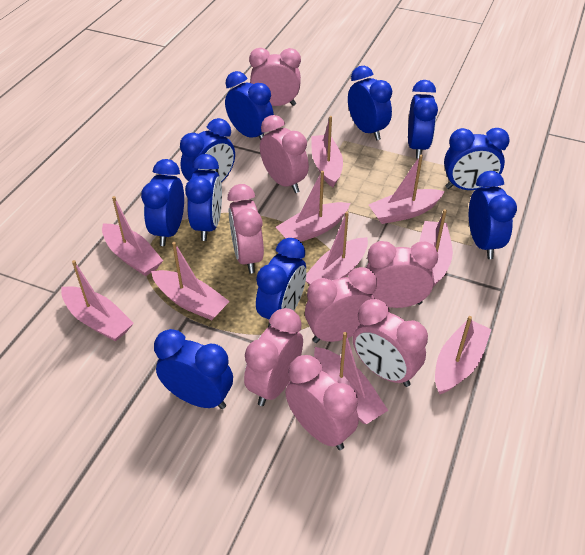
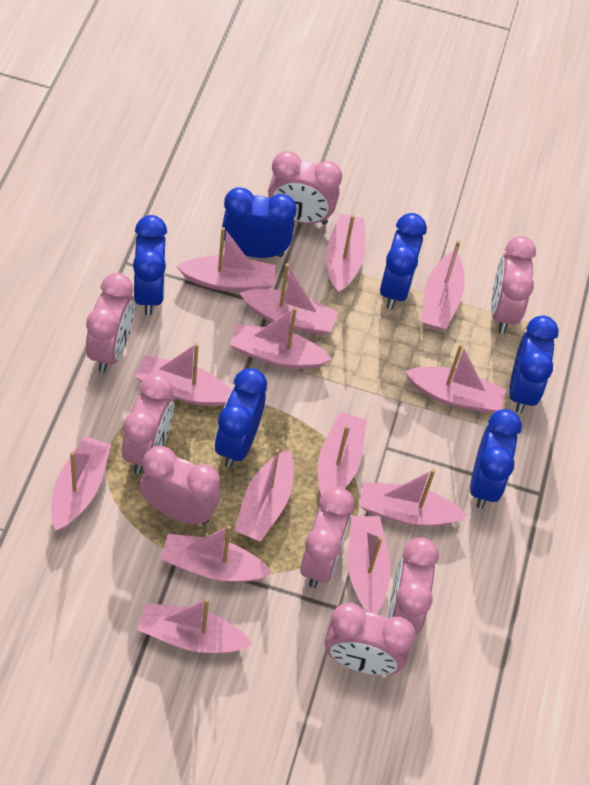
blue clock: 10 -> 6
pink boat: 10 -> 14

